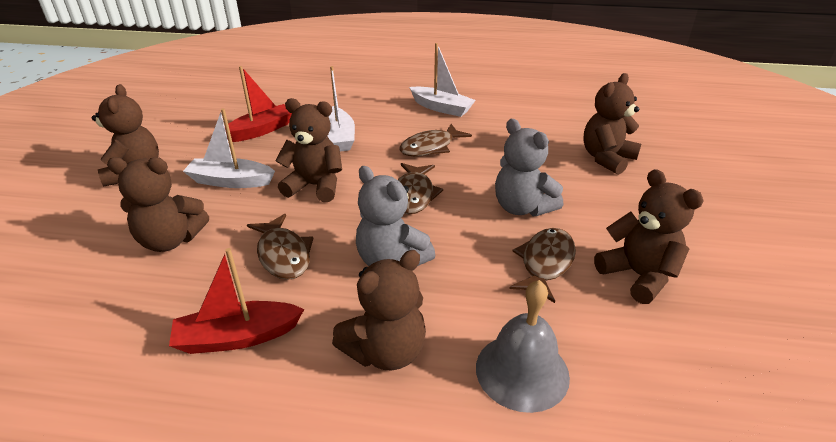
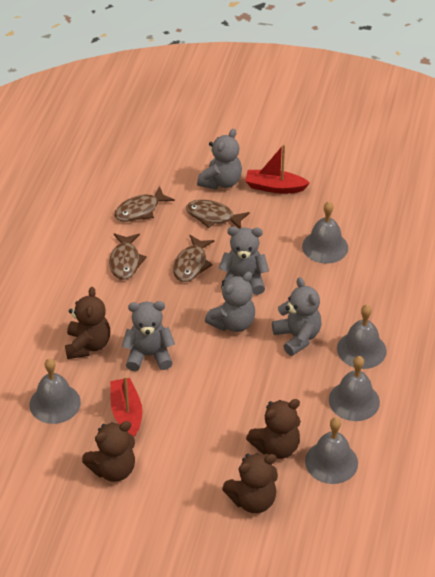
brown teddy bear: 6 -> 4
grey bell: 1 -> 5
grey teddy bear: 2 -> 5
white boat: 3 -> 0

